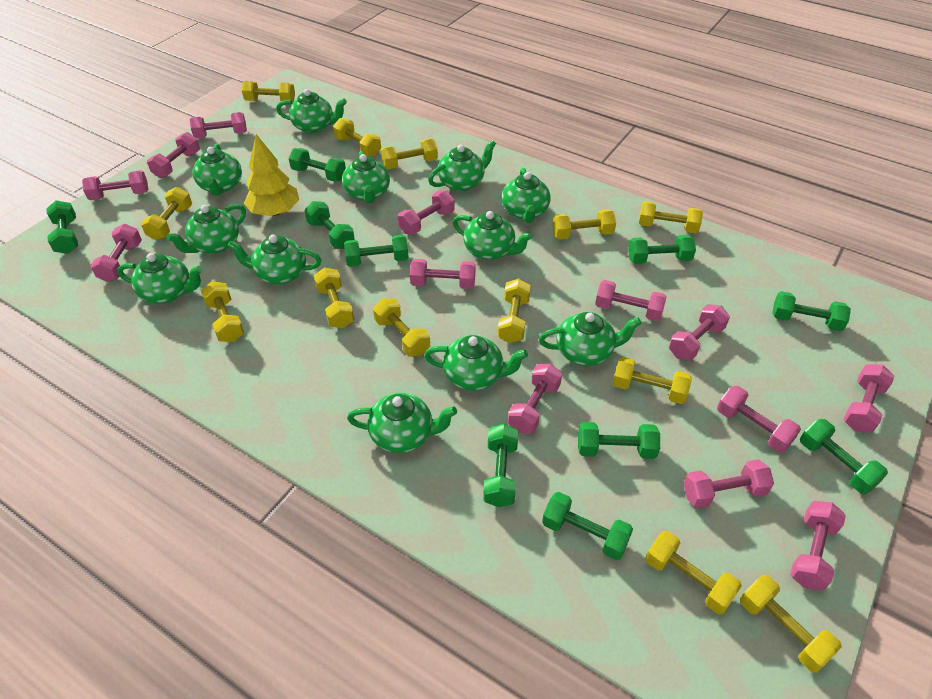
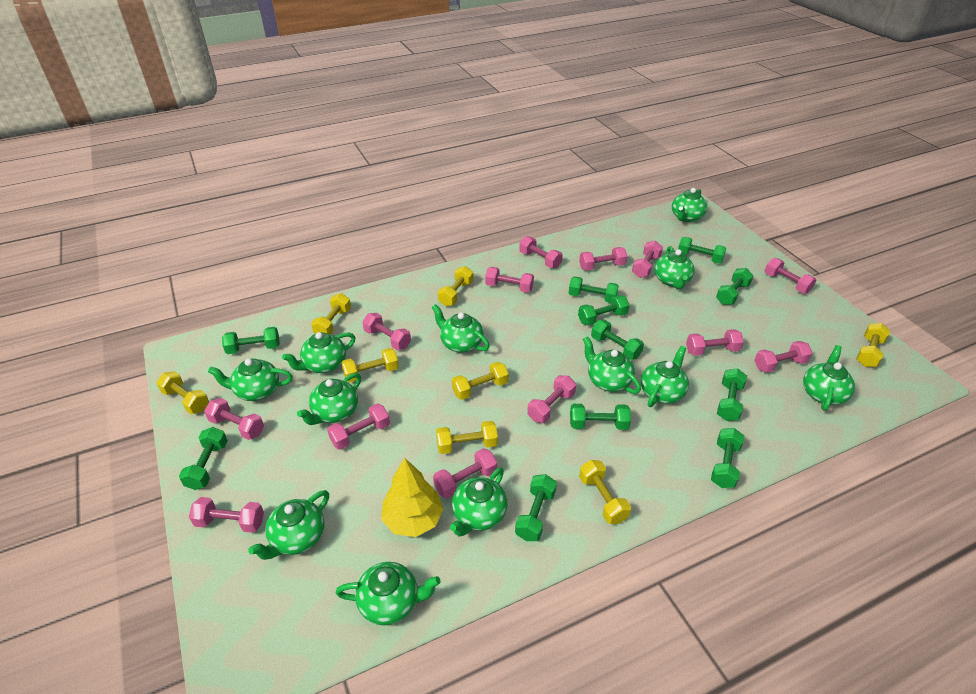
green dumbbell: 10 -> 11
yellow dumbbell: 13 -> 8

